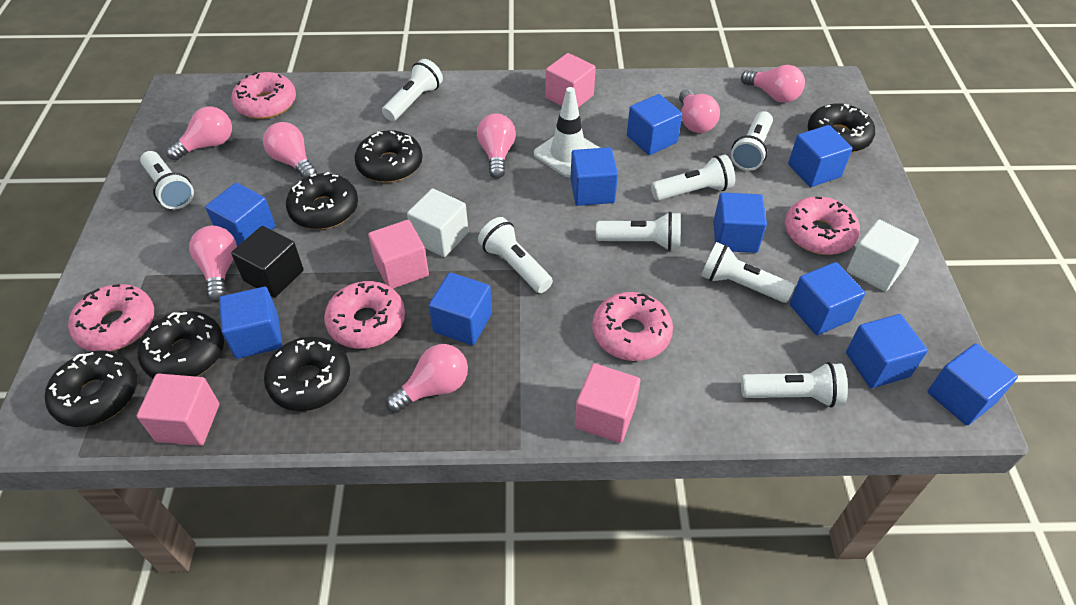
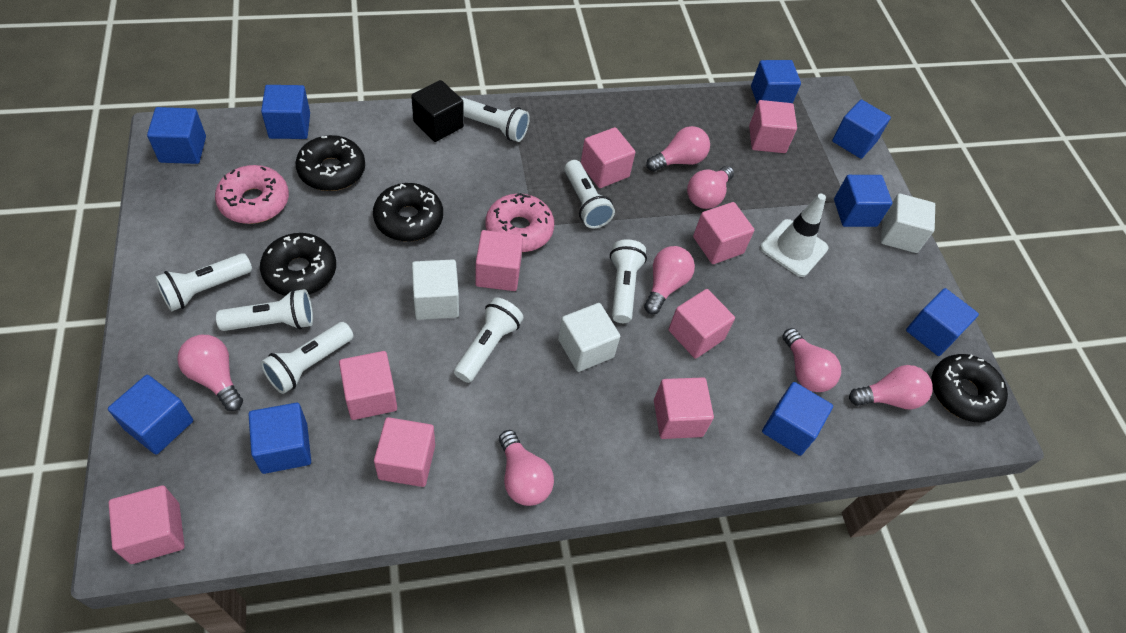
black donut: 6 -> 4
blue cube: 10 -> 9
pink cube: 4 -> 9
pink donut: 5 -> 2
white cube: 2 -> 3
white flashlight: 8 -> 7

